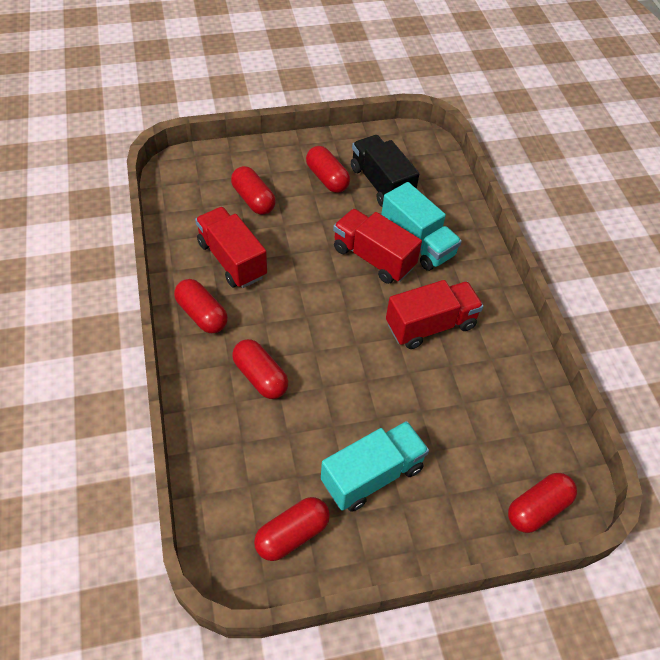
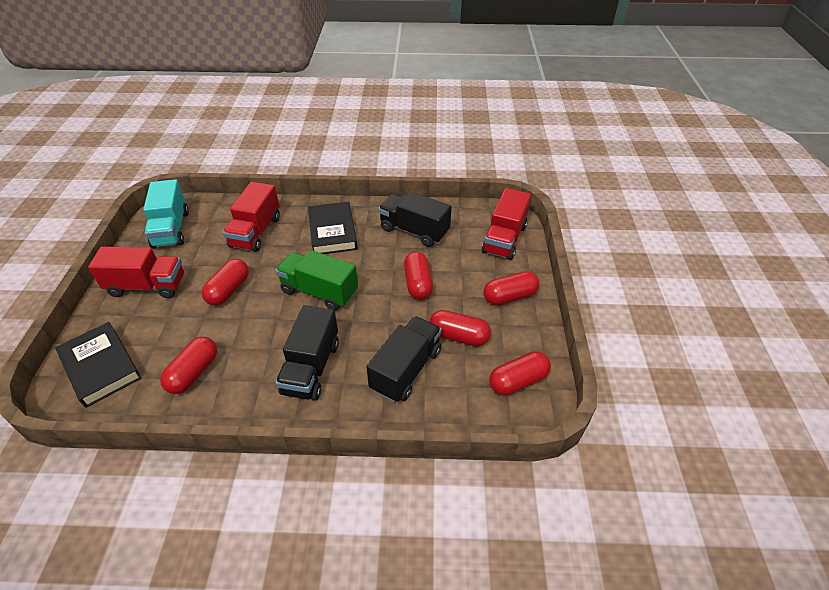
black book: 0 -> 2
black truck: 1 -> 3
green truck: 0 -> 1
turquoise truck: 2 -> 1

